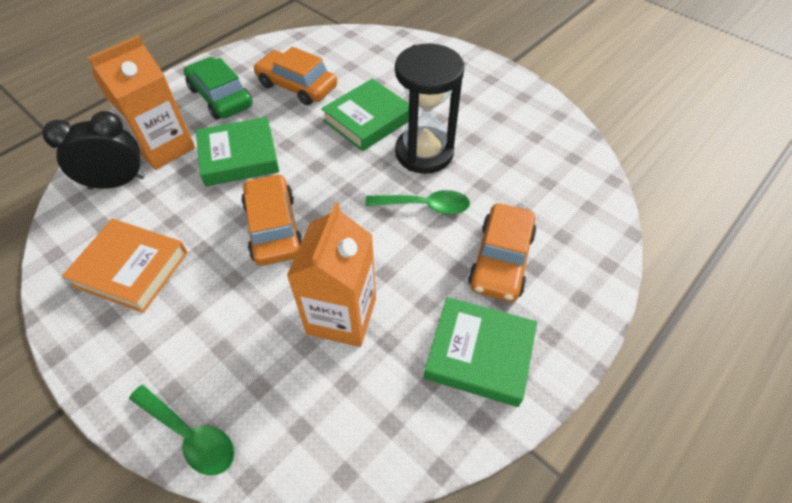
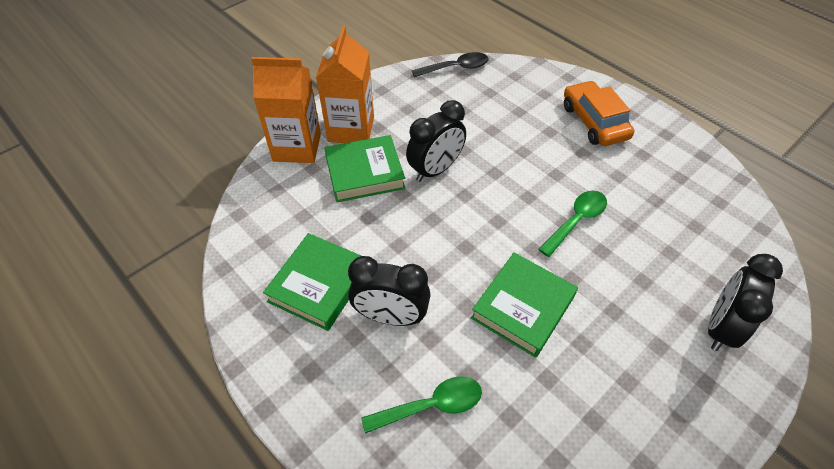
black clock: 1 -> 3
black hourglass: 1 -> 0
black spoon: 0 -> 1
green car: 1 -> 0
orange book: 1 -> 0
orange car: 3 -> 1

